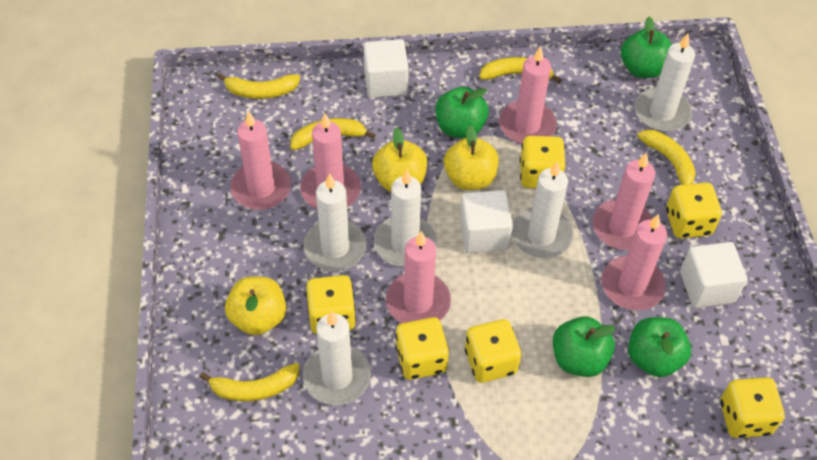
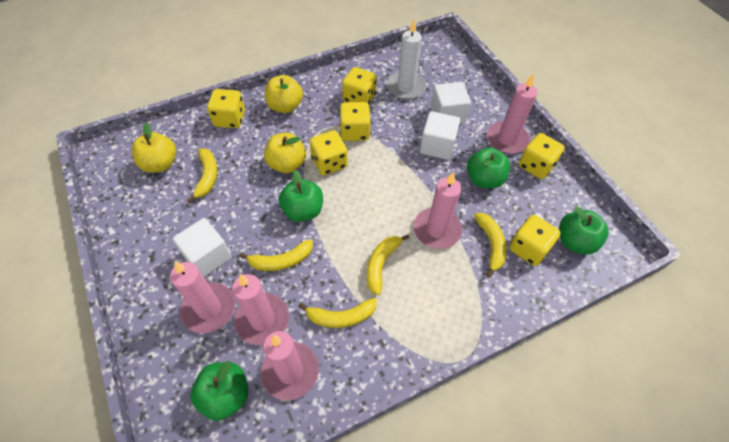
pink candle: 6 -> 5
white candle: 5 -> 1

